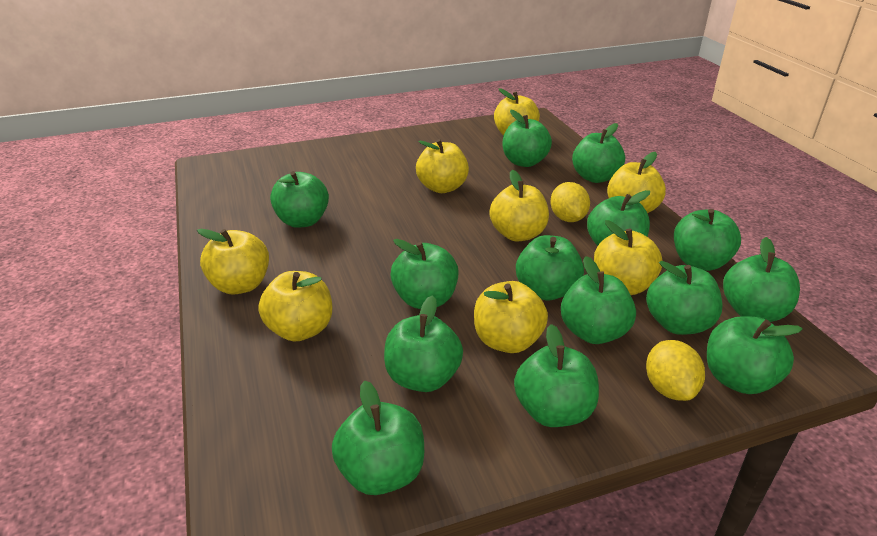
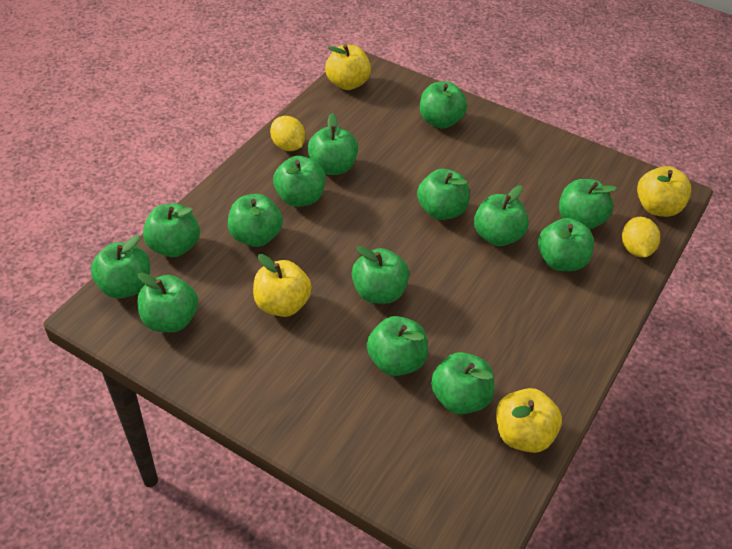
yellow apple: 8 -> 4

